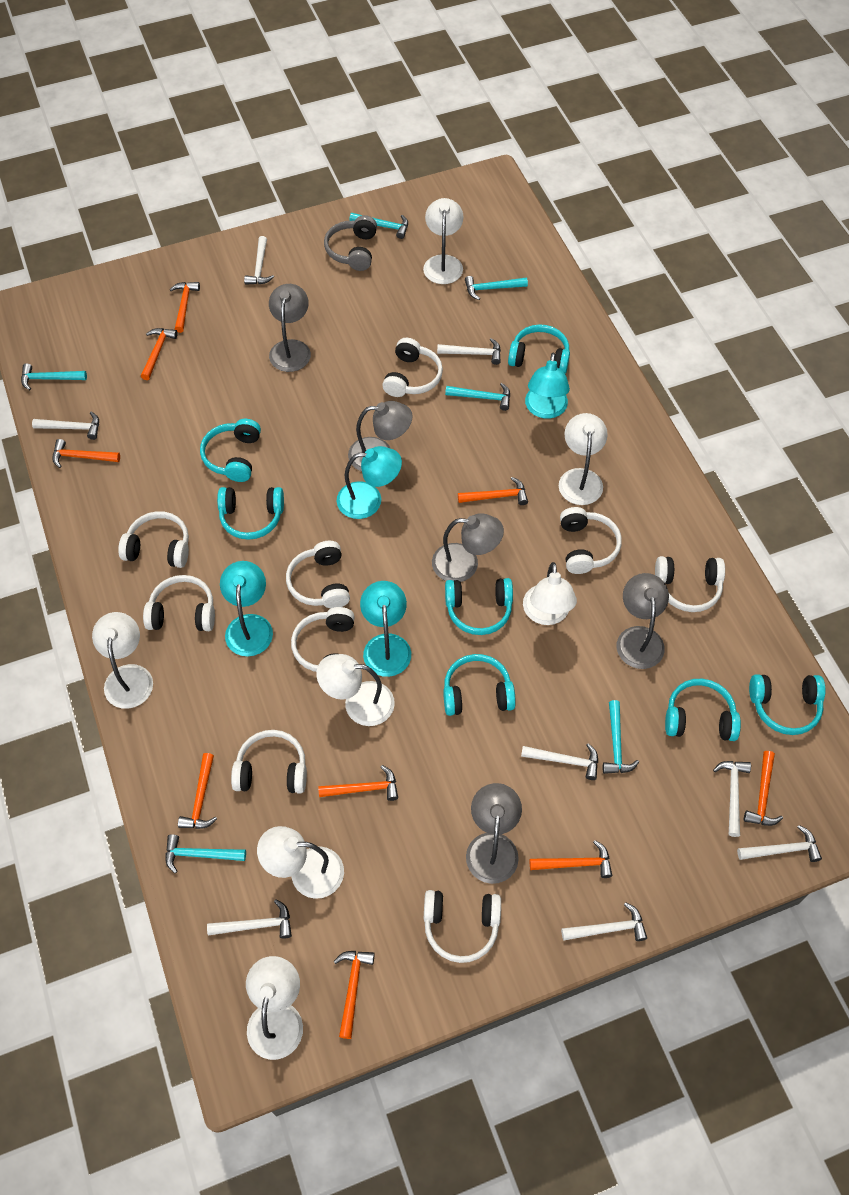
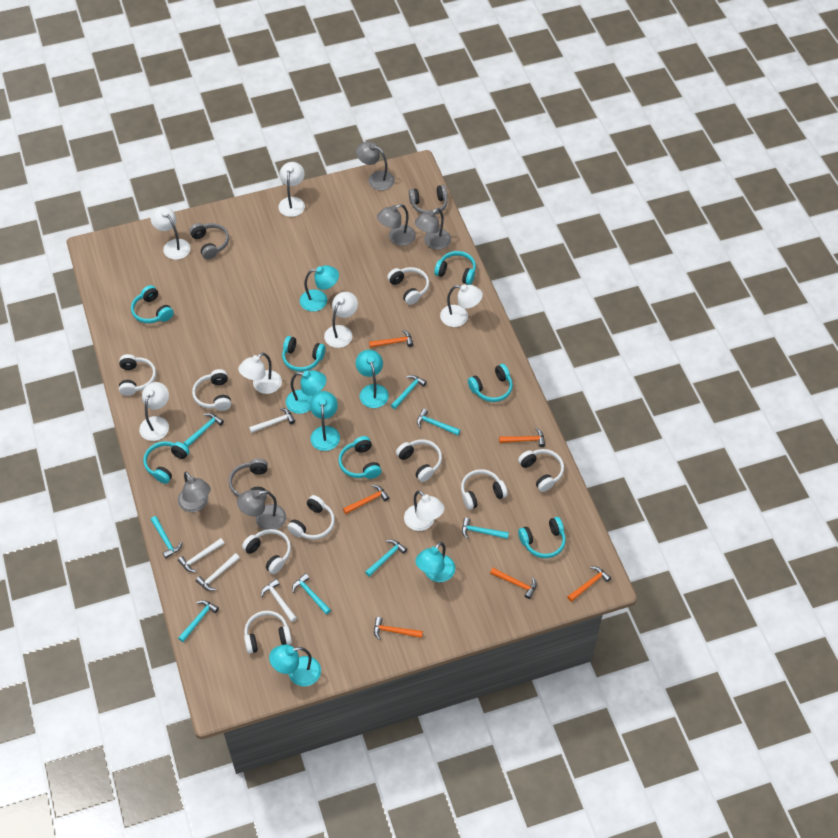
grey headphones: 1 -> 3
orange hammer: 9 -> 6
turquoise hammer: 6 -> 8
turquoise lamp: 4 -> 6
white hammer: 8 -> 4

